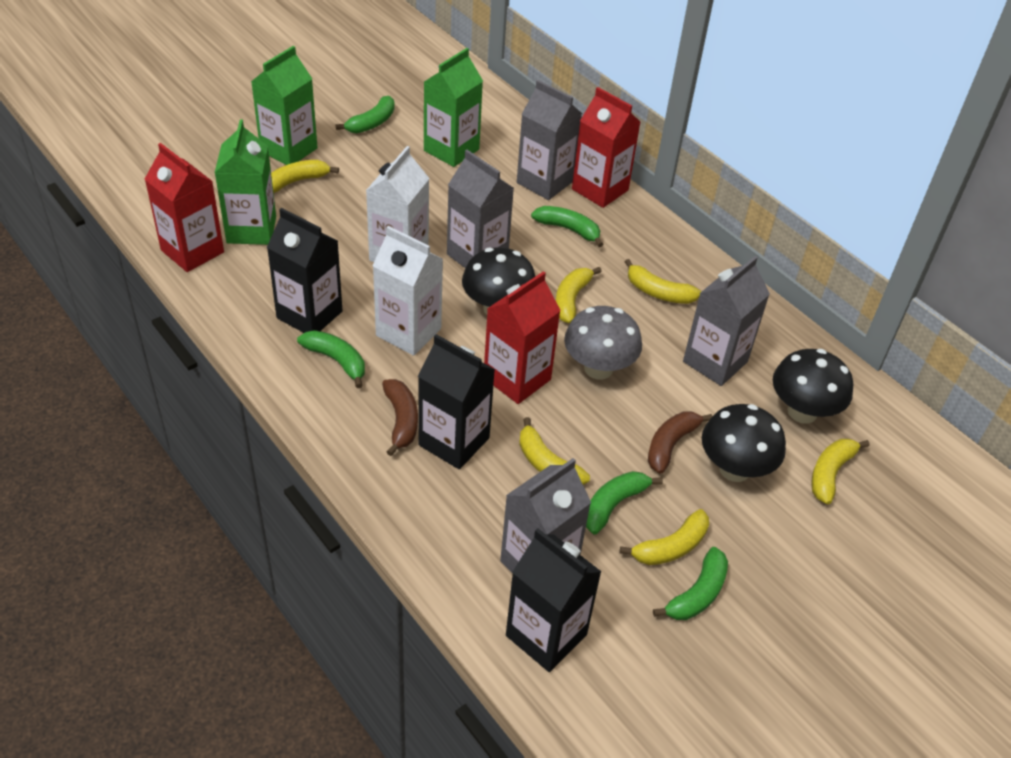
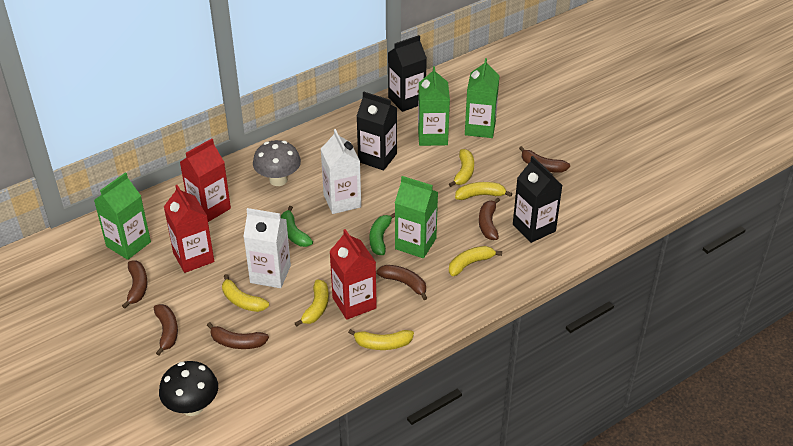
black mushroom: 3 -> 1
brown banana: 2 -> 6
green banana: 5 -> 2
green carton: 3 -> 4
grey carton: 4 -> 0

